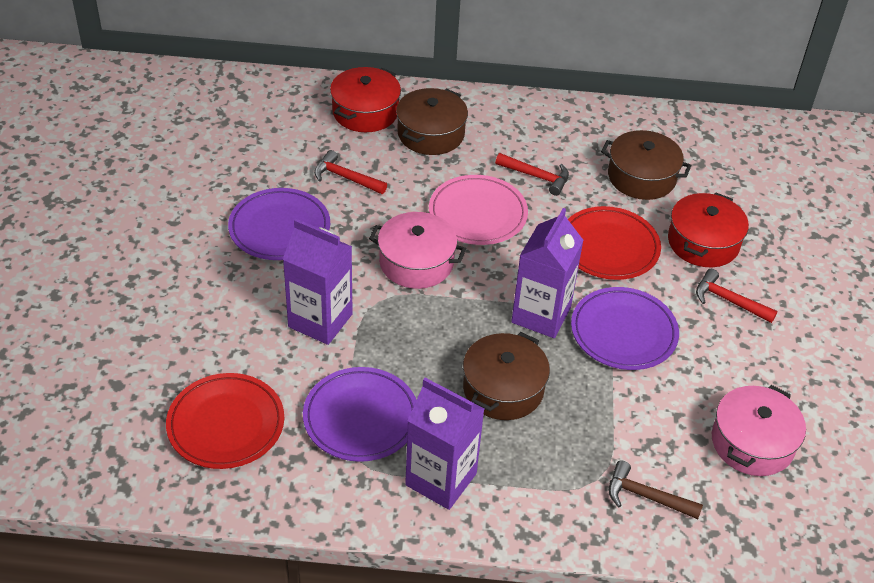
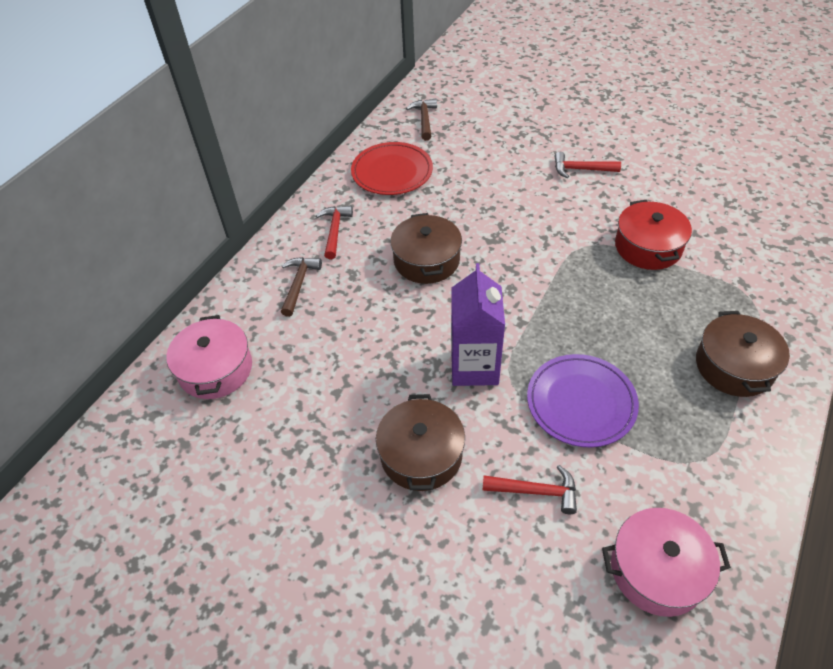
brown hammer: 1 -> 2
pink plate: 1 -> 0
purple carton: 3 -> 1
purple plate: 3 -> 1
red plate: 2 -> 1
red pot: 2 -> 1

